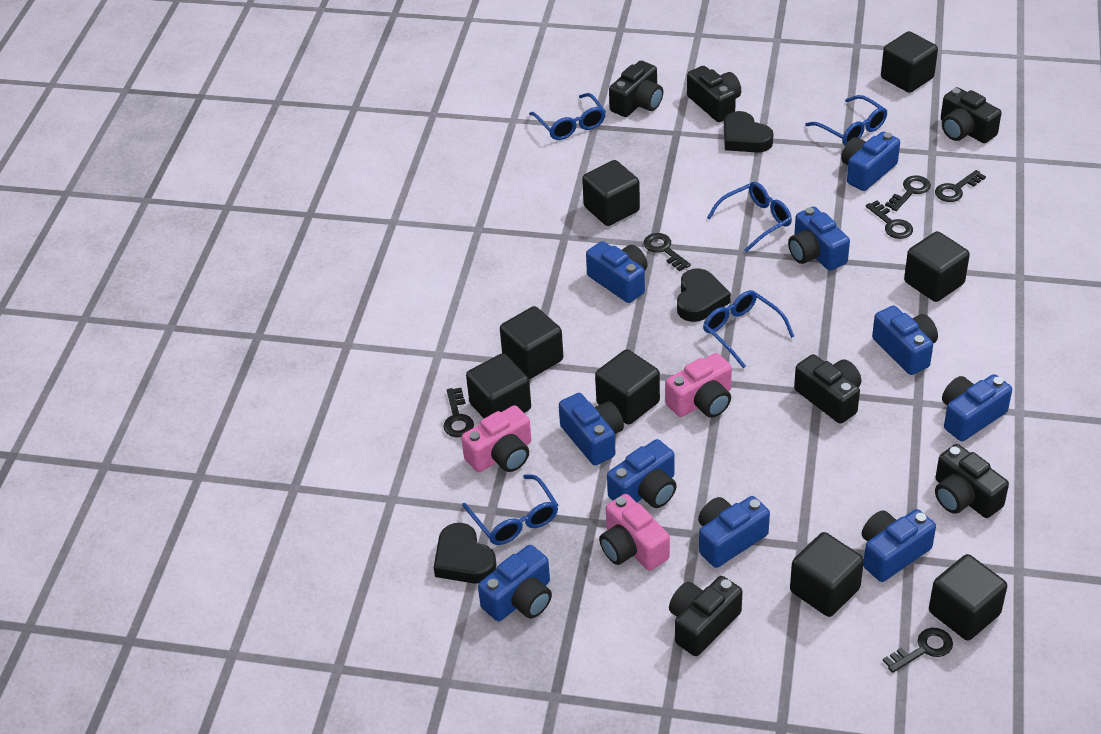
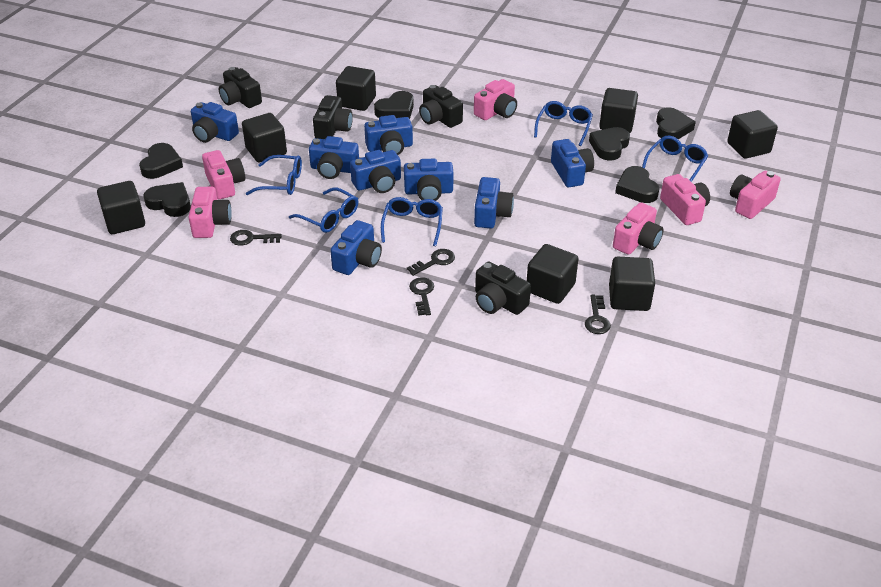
black camera: 6 -> 4
black cube: 8 -> 7
black heart: 3 -> 6
black key: 6 -> 4
blue camera: 10 -> 8
pink camera: 3 -> 6

